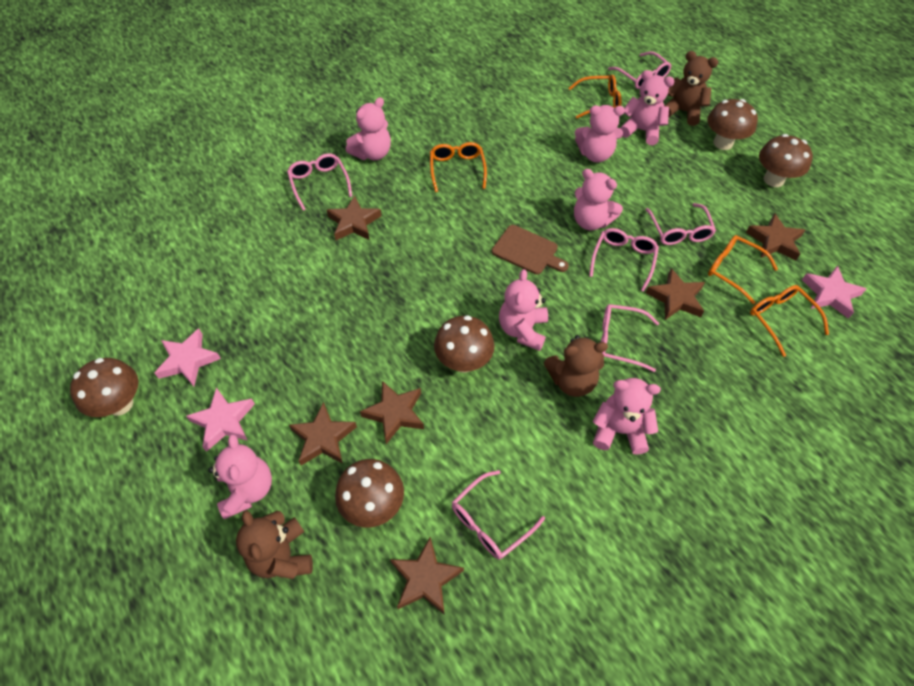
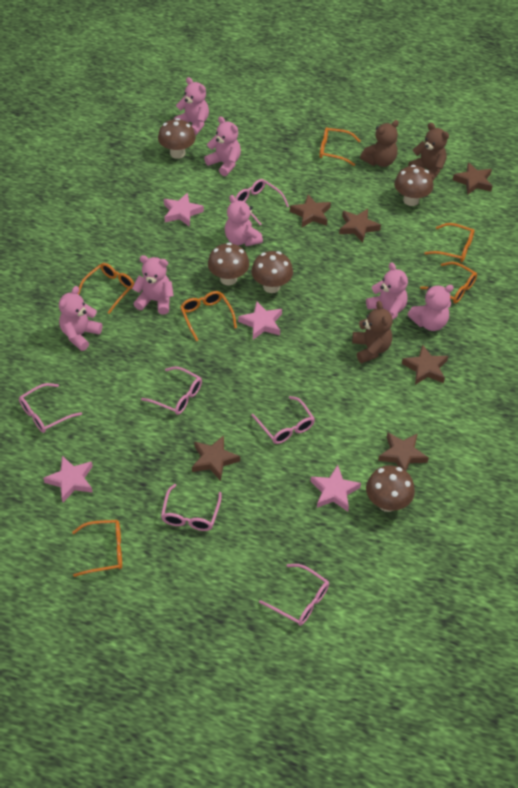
brown cutting board: 1 -> 0
orange glasses: 4 -> 6
pink star: 3 -> 4

